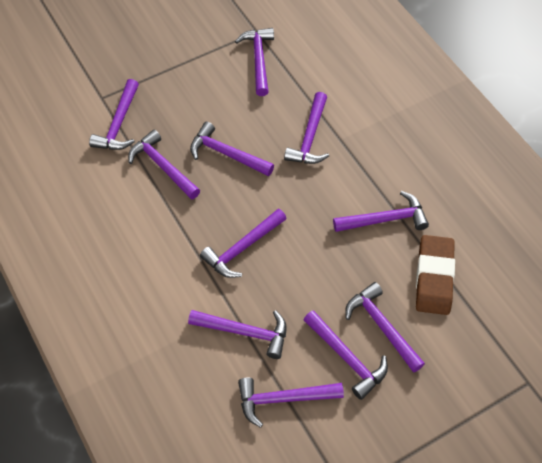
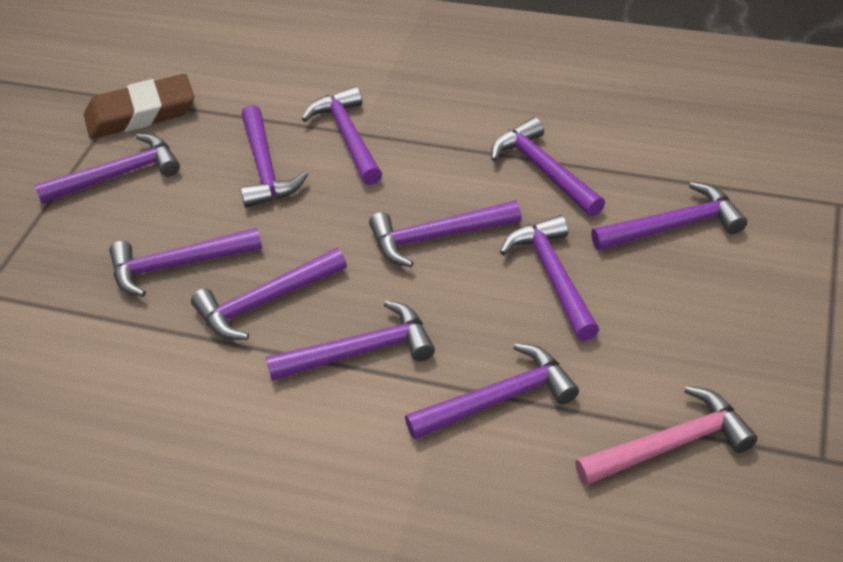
pink hammer: 0 -> 1

